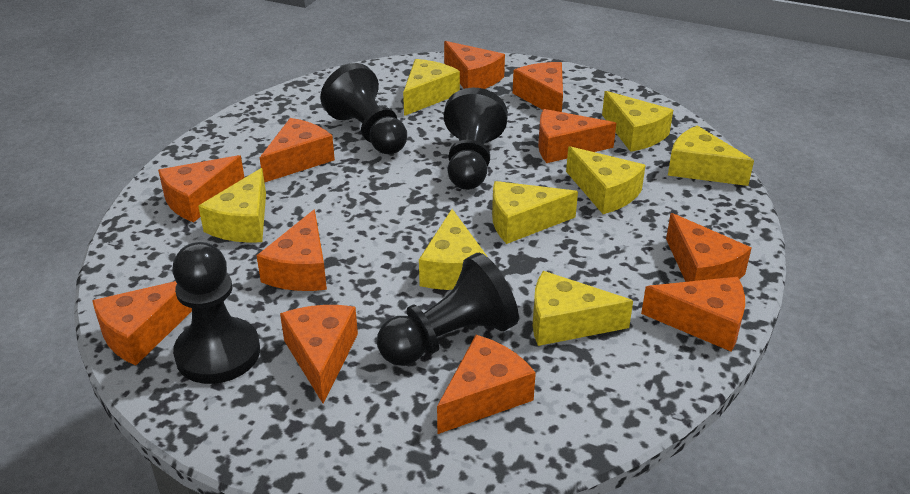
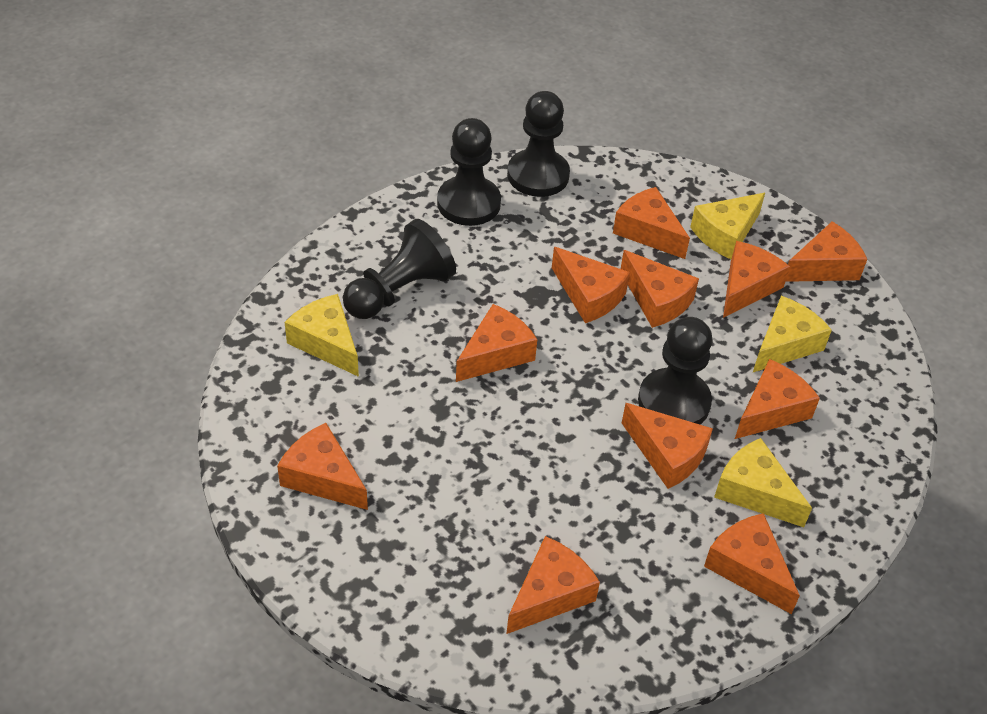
yellow cheese: 8 -> 4

